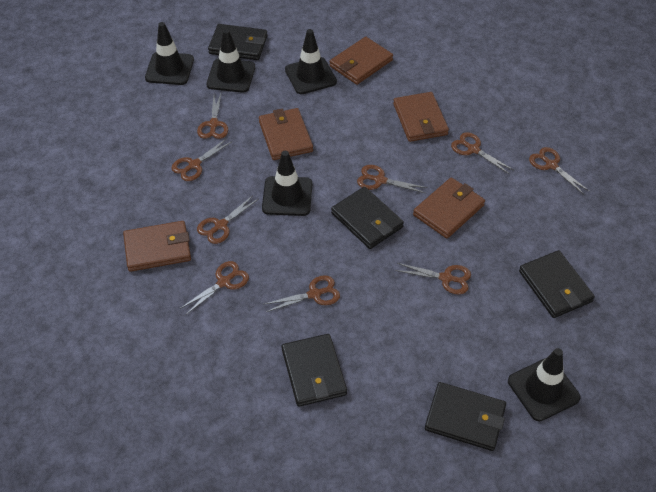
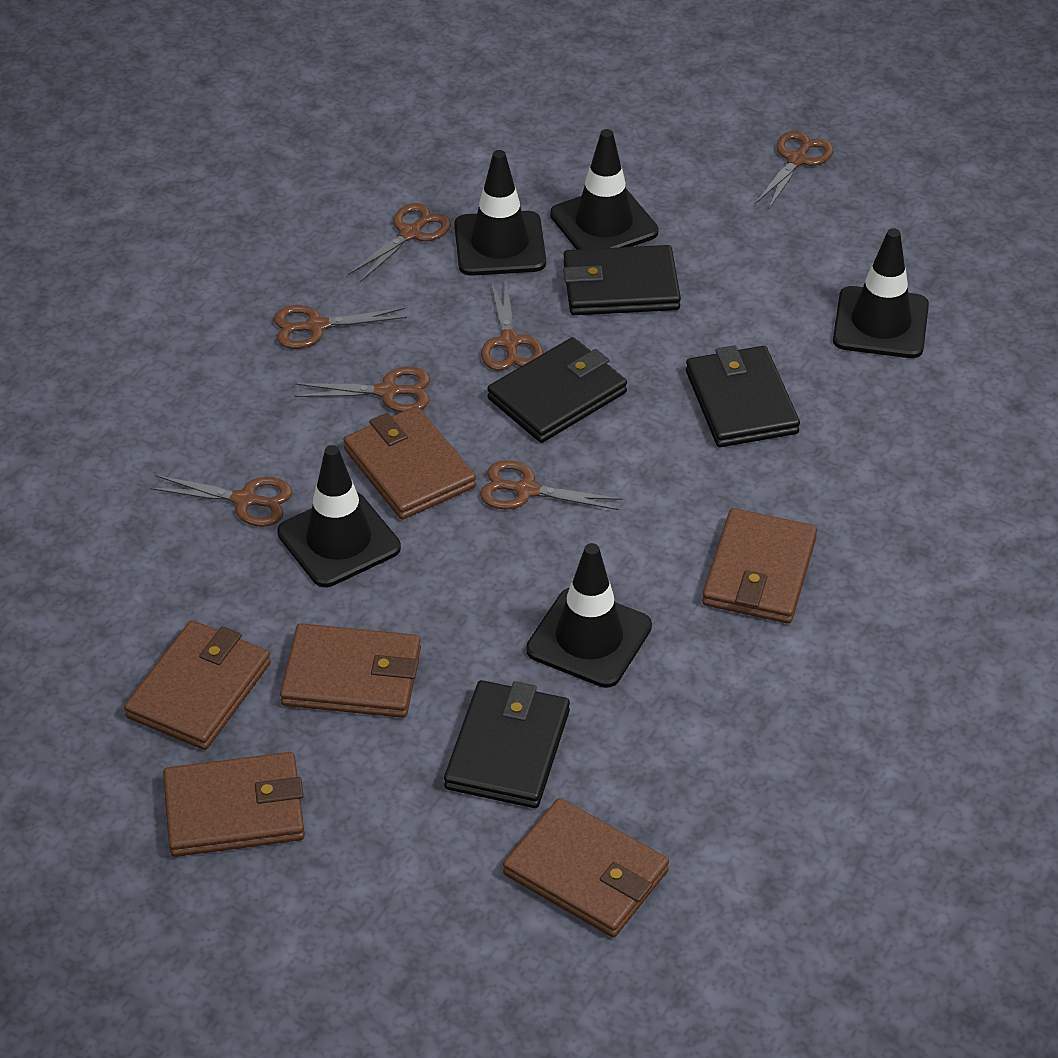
black wallet: 5 -> 4
brown scissors: 9 -> 7
brown wallet: 5 -> 6

